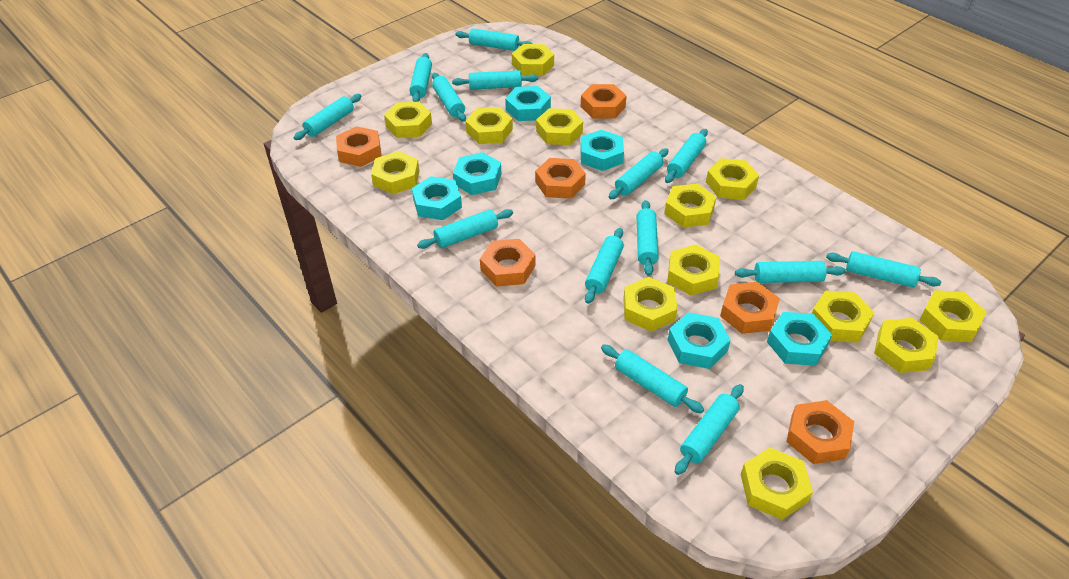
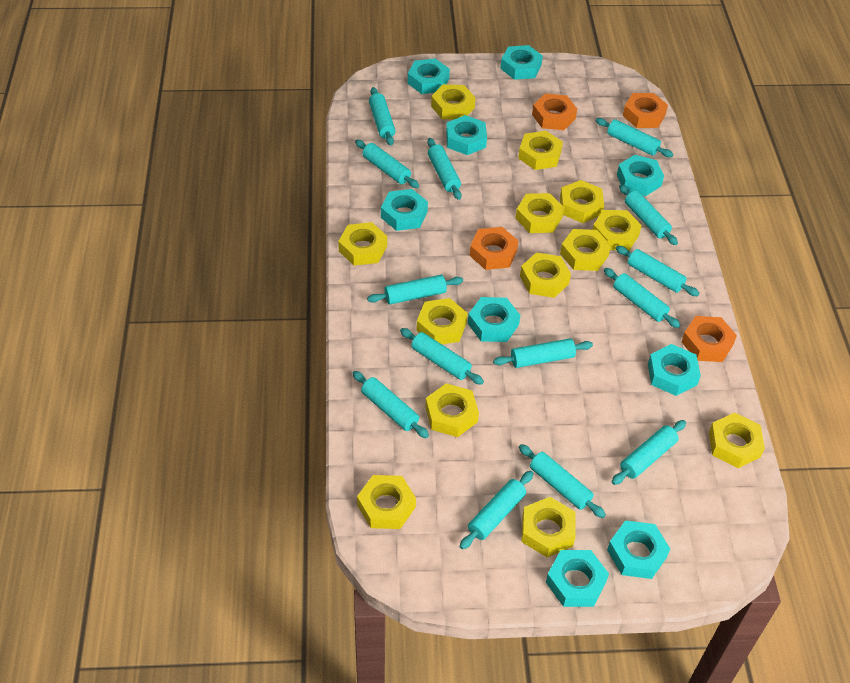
orange nut: 6 -> 4
turquoise nut: 6 -> 9

